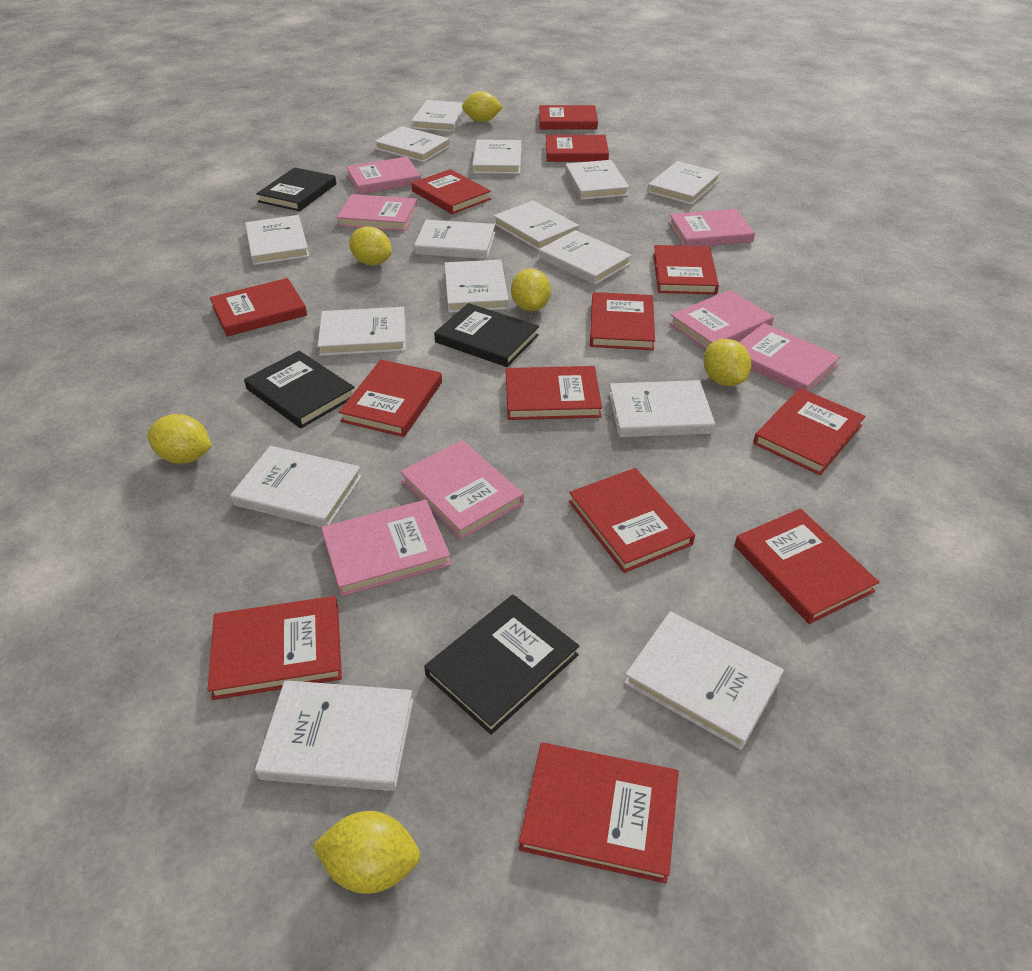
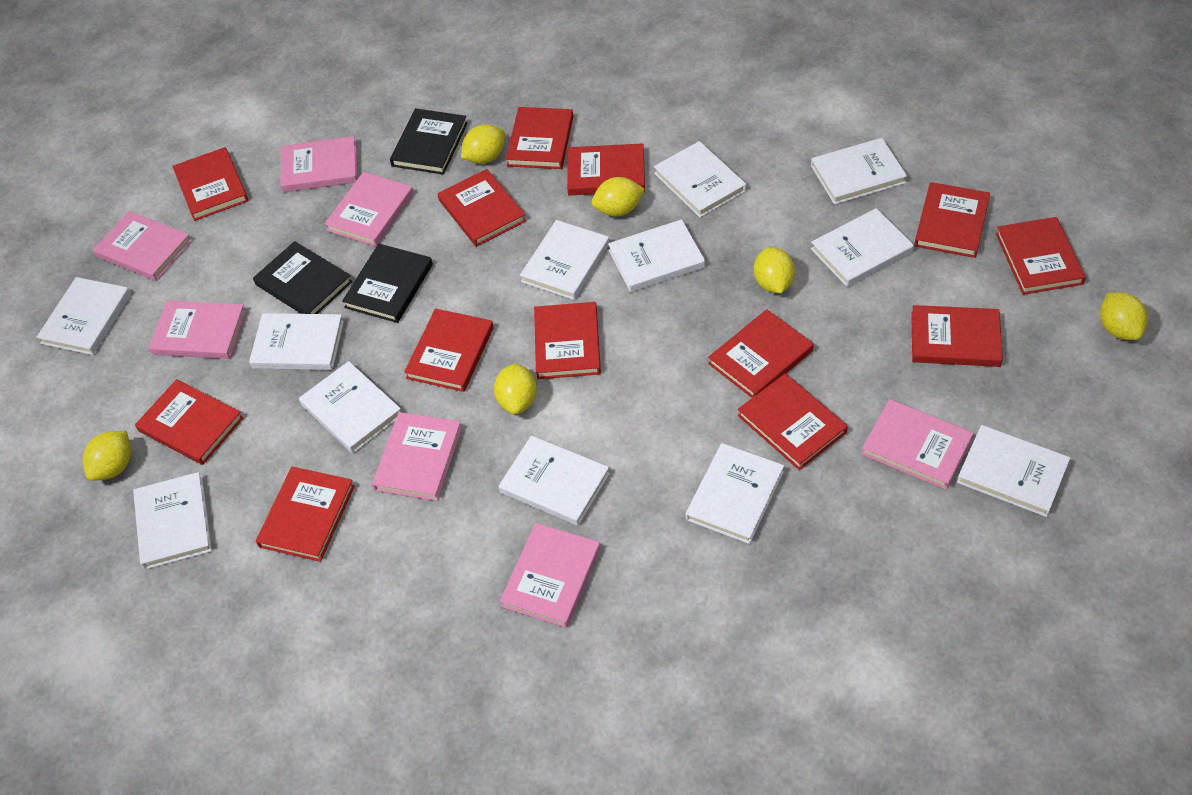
black book: 4 -> 3
white book: 15 -> 12

